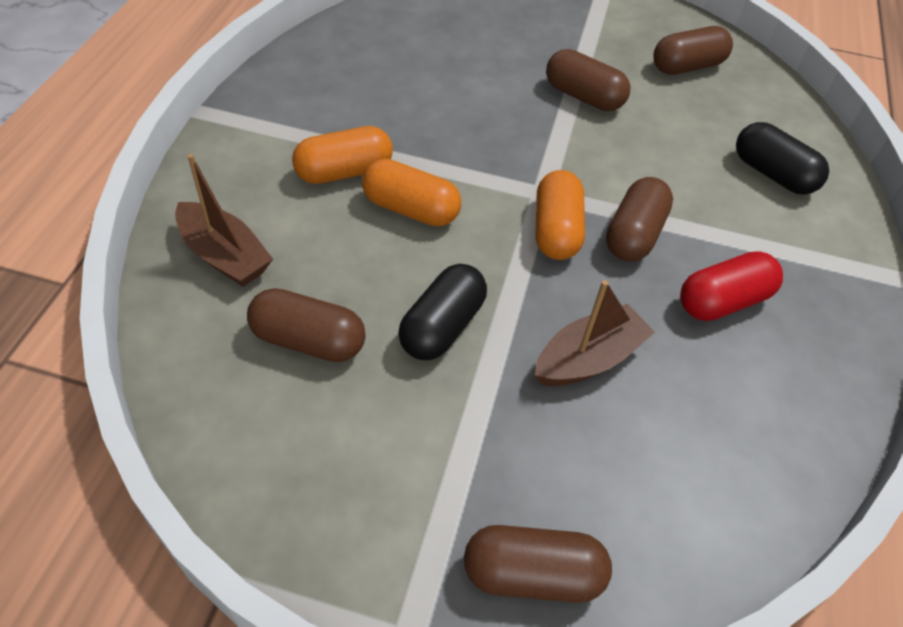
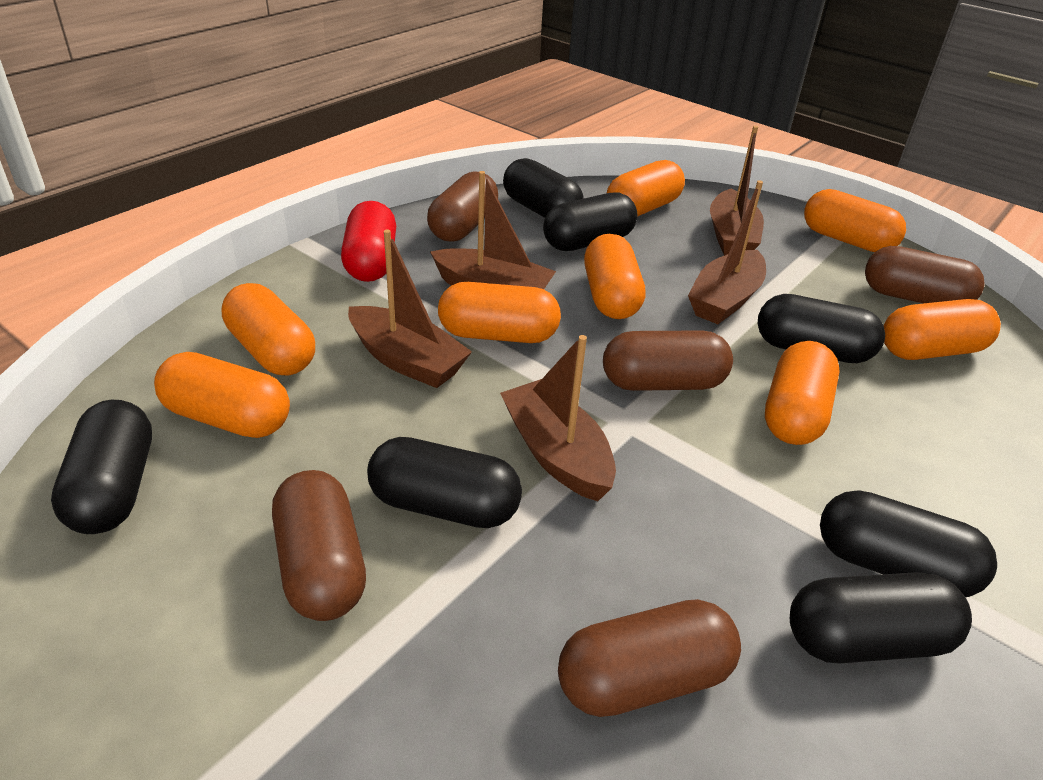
black capsule: 2 -> 7
brown boat: 2 -> 5
orange capsule: 3 -> 8

